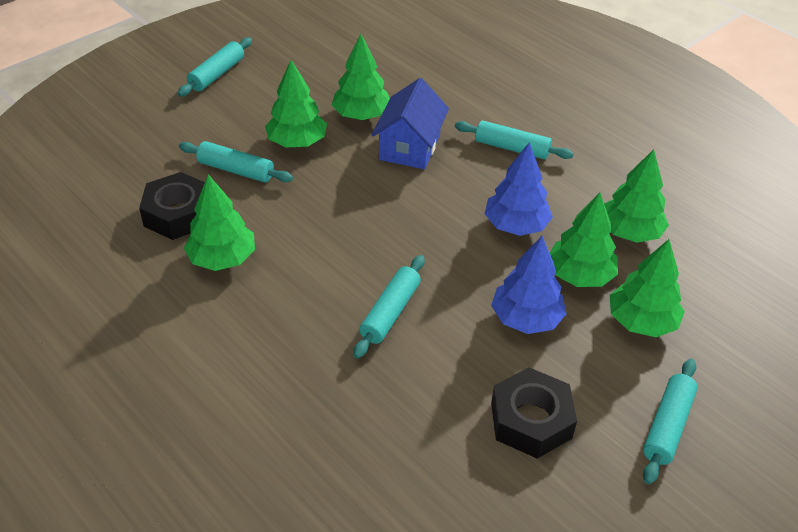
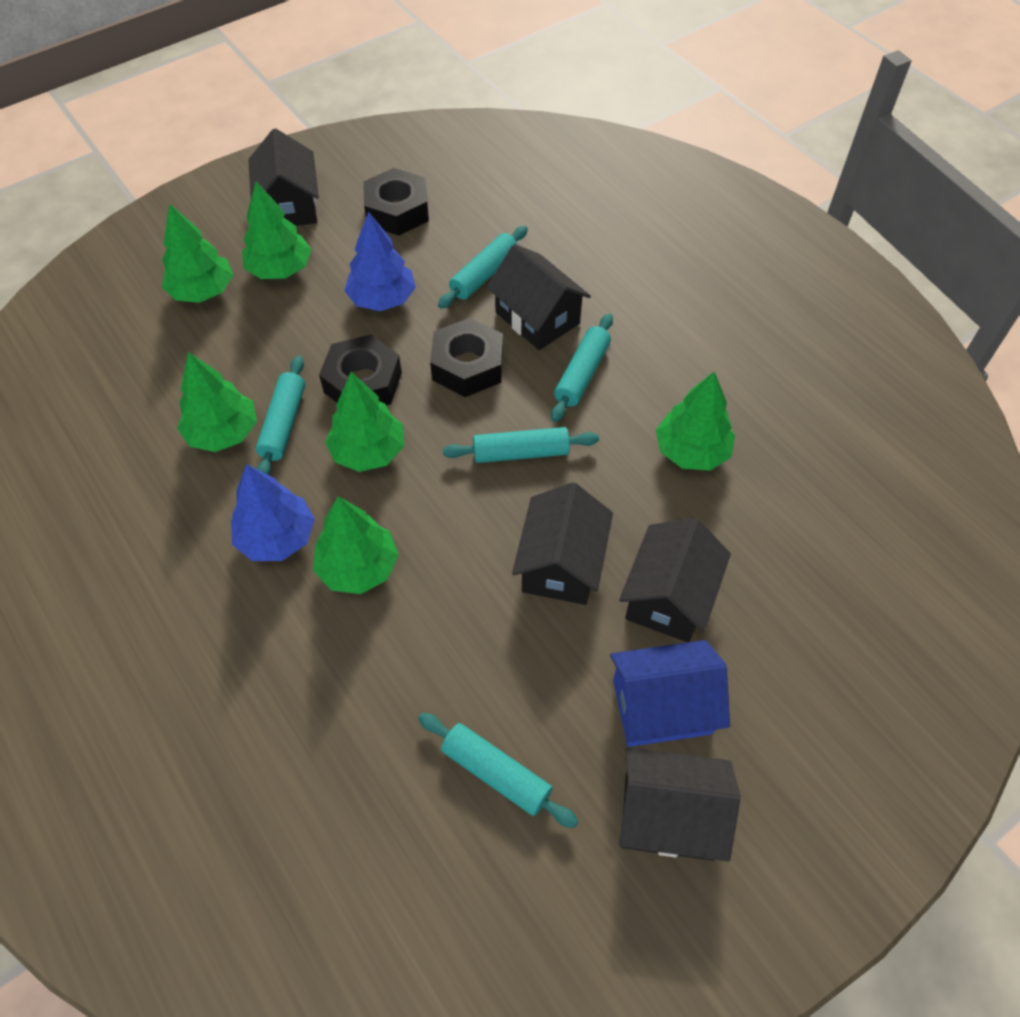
black house: 0 -> 5
black nut: 2 -> 3

